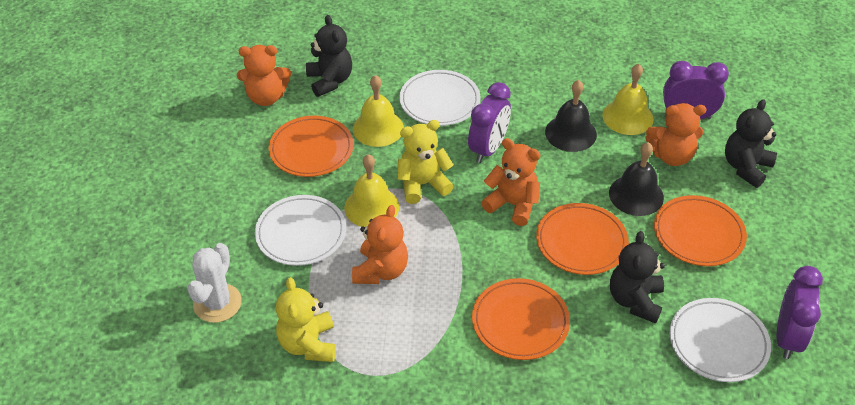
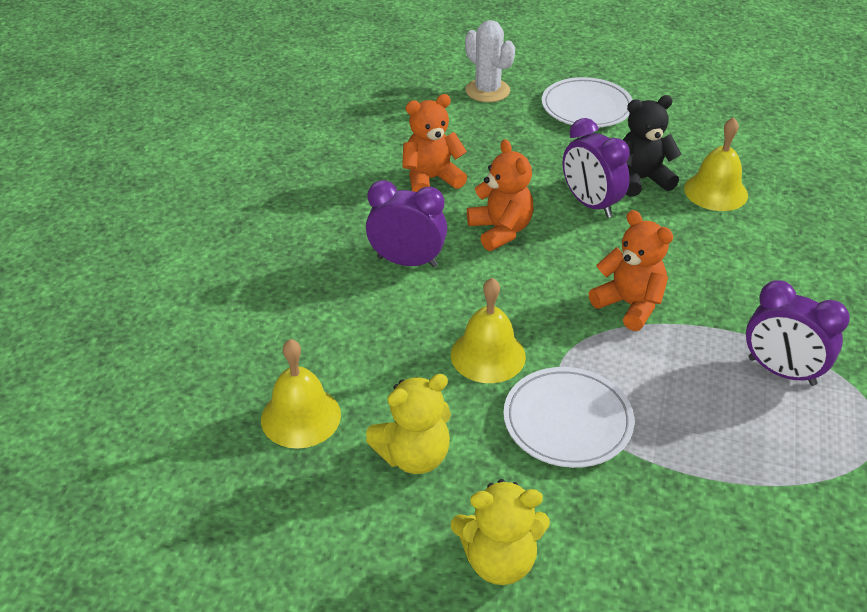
black bell: 2 -> 0
black teddy bear: 3 -> 1
orange plate: 4 -> 0
orange teddy bear: 4 -> 3
white plate: 3 -> 2

